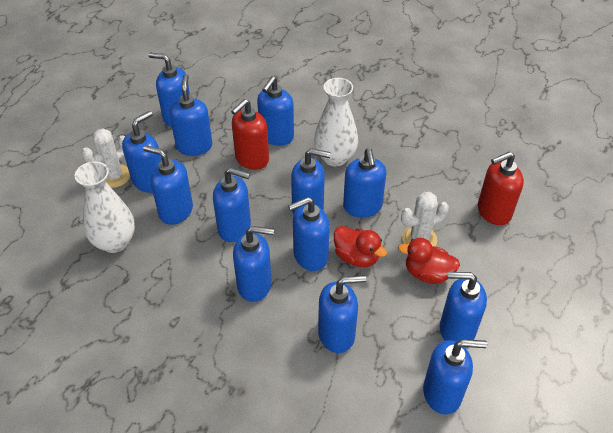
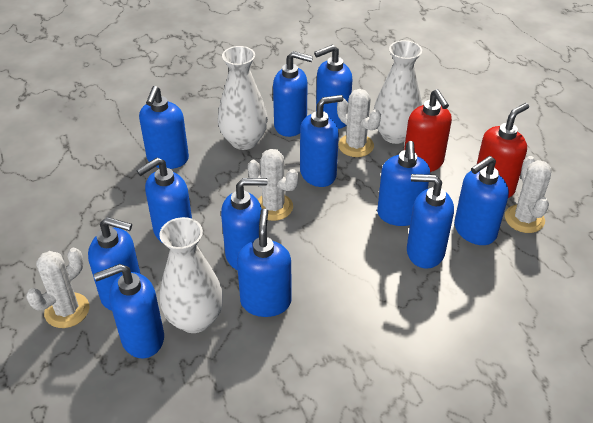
blue soap dispenser: 13 -> 12
red duck: 2 -> 0
white cactus: 2 -> 4
white vase: 2 -> 3

